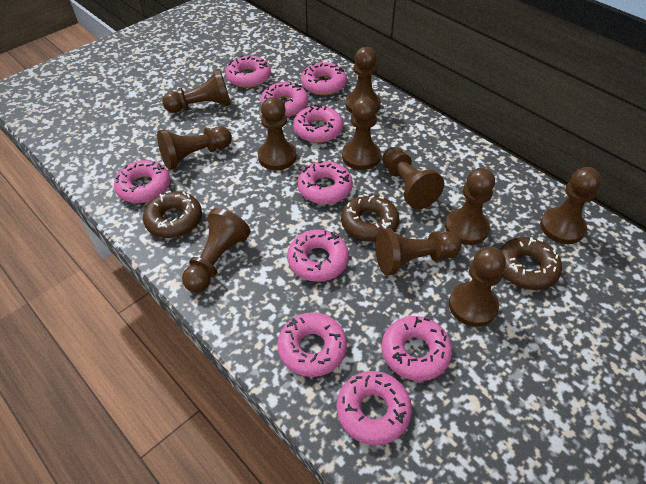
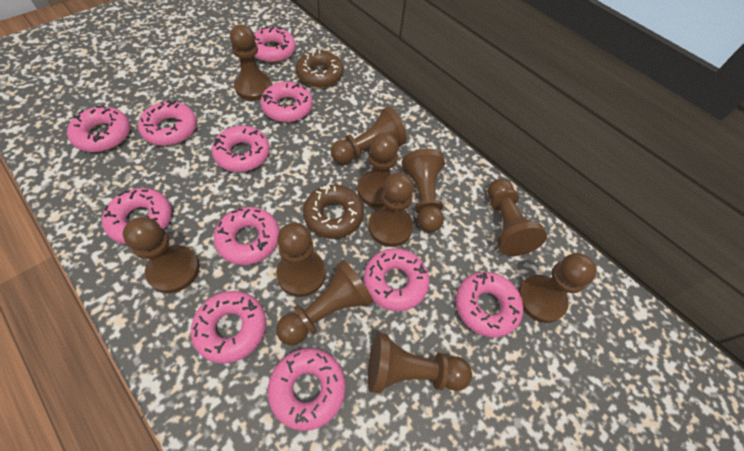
brown donut: 3 -> 2
pink donut: 10 -> 11

